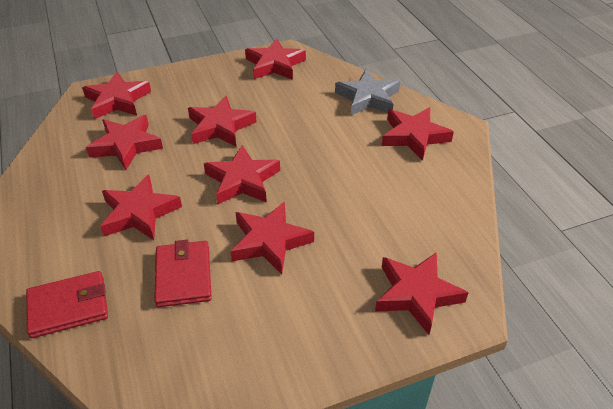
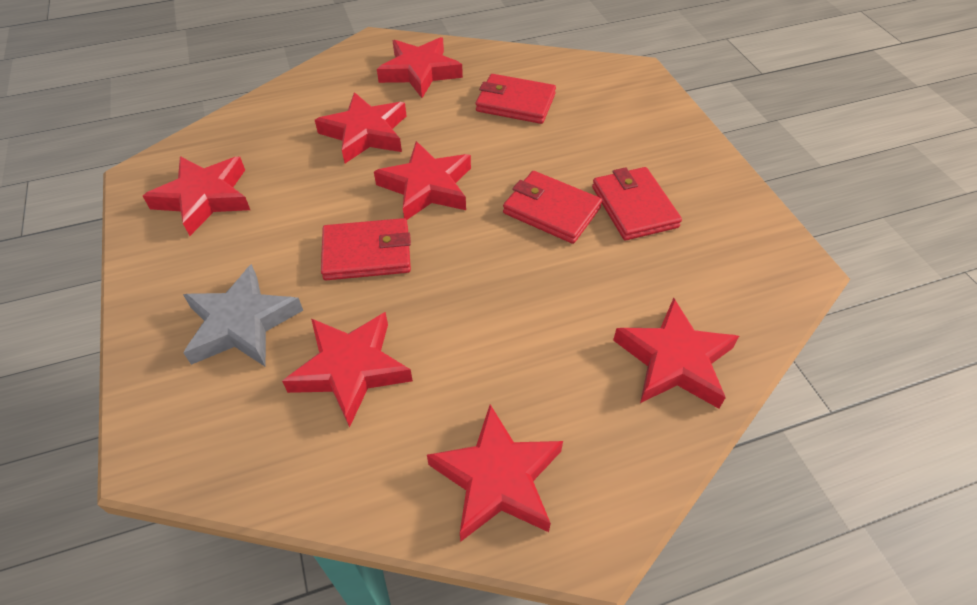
red star: 9 -> 7
red wallet: 2 -> 4

